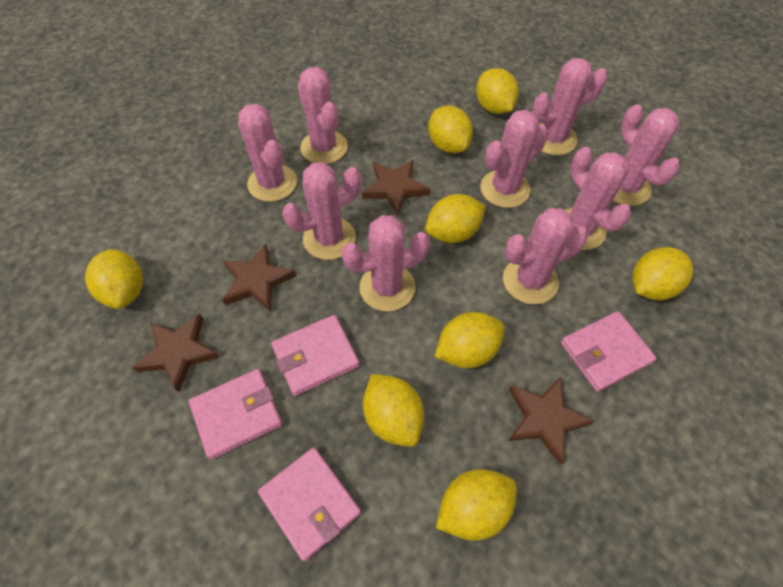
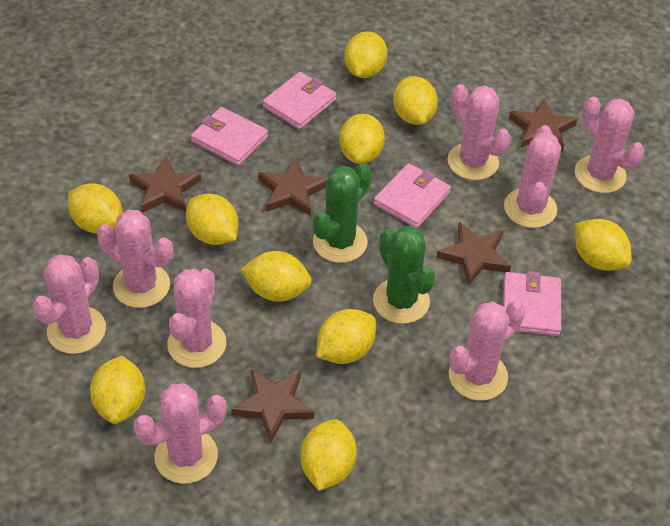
brown star: 4 -> 5
green cactus: 0 -> 2
pink cactus: 9 -> 8
yellow lemon: 8 -> 10

